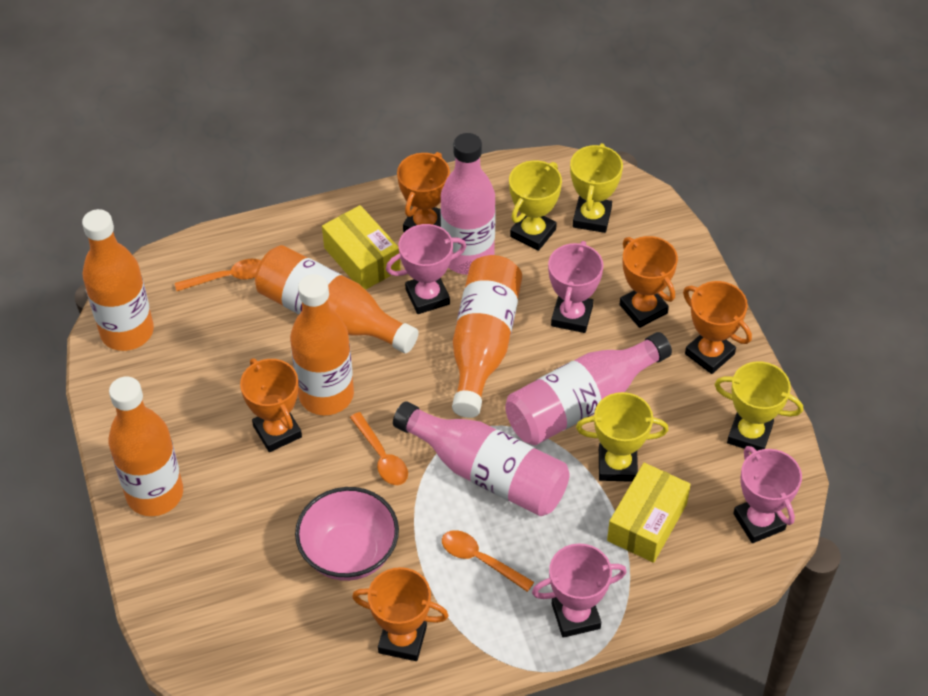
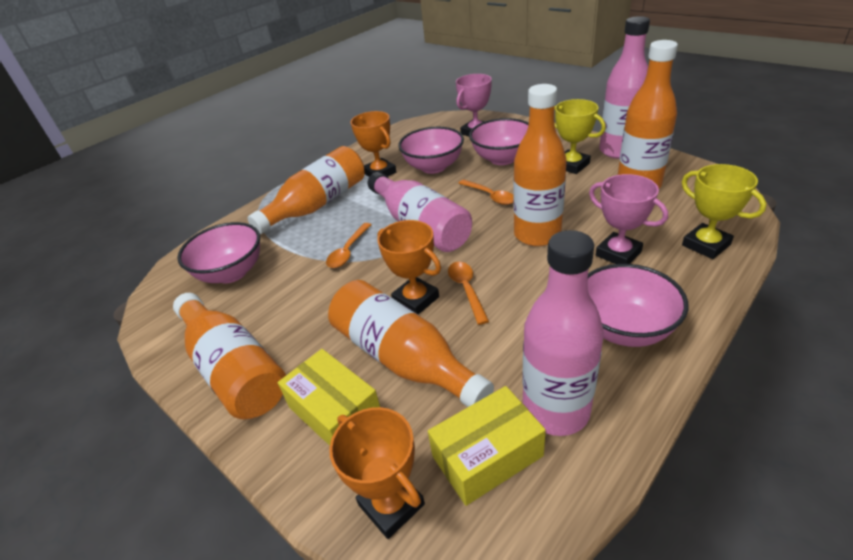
orange trophy: 5 -> 3
pink bowl: 1 -> 4
pink trophy: 4 -> 2
yellow trophy: 4 -> 2

